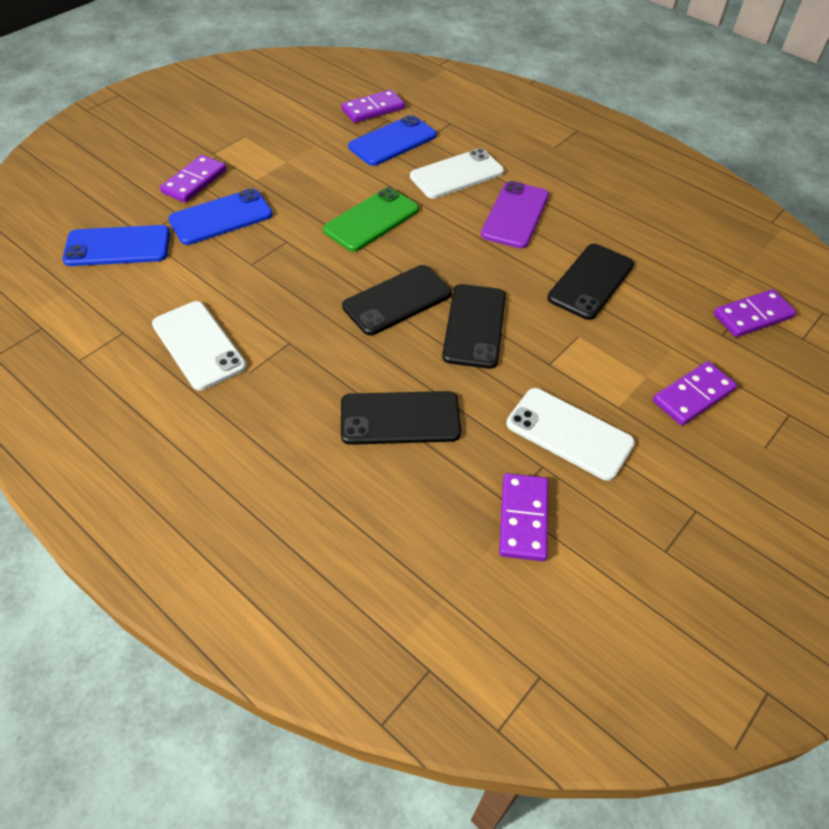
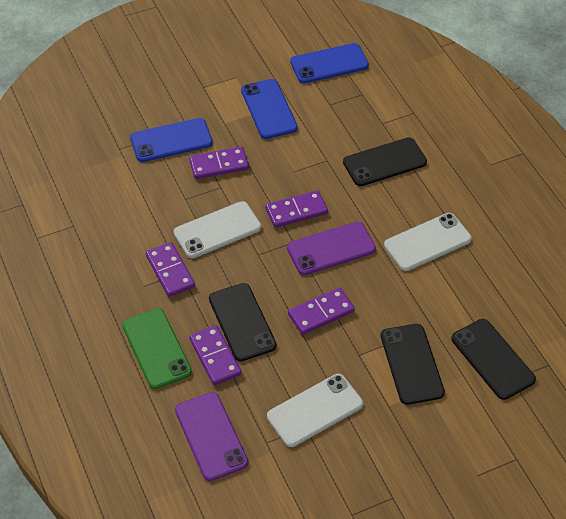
purple phone: 1 -> 2

